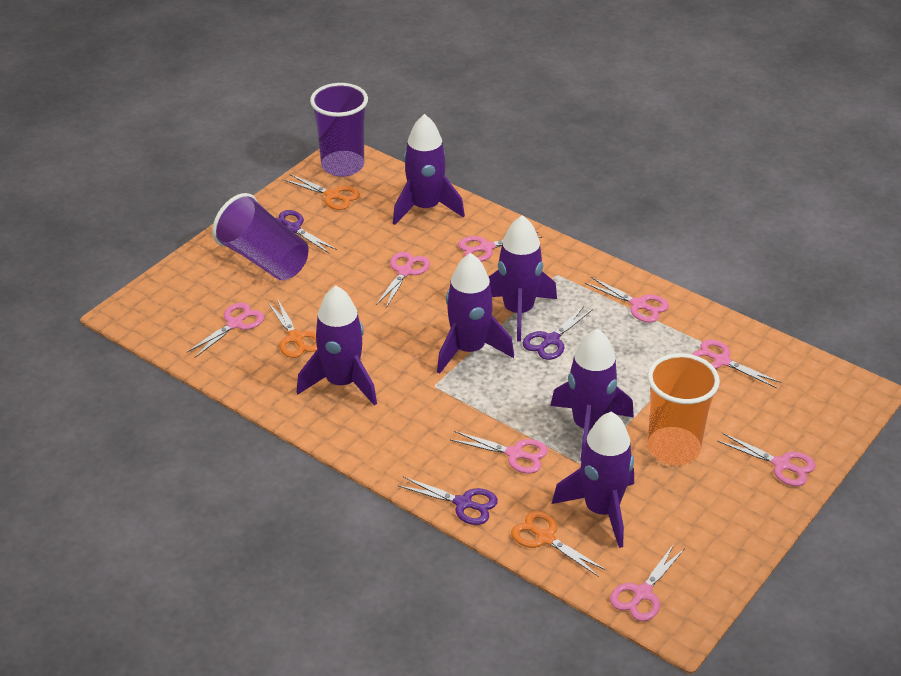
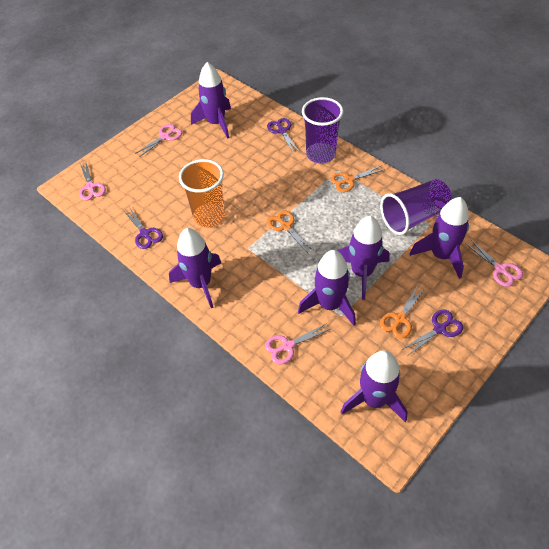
pink scissors: 8 -> 4

